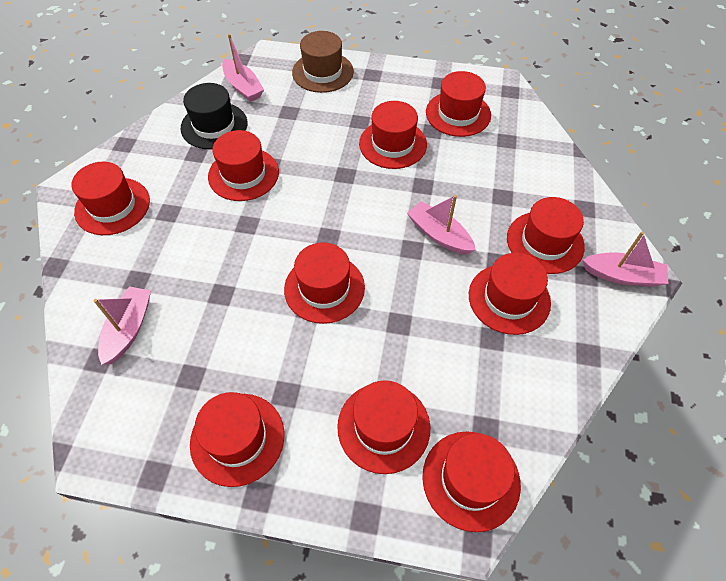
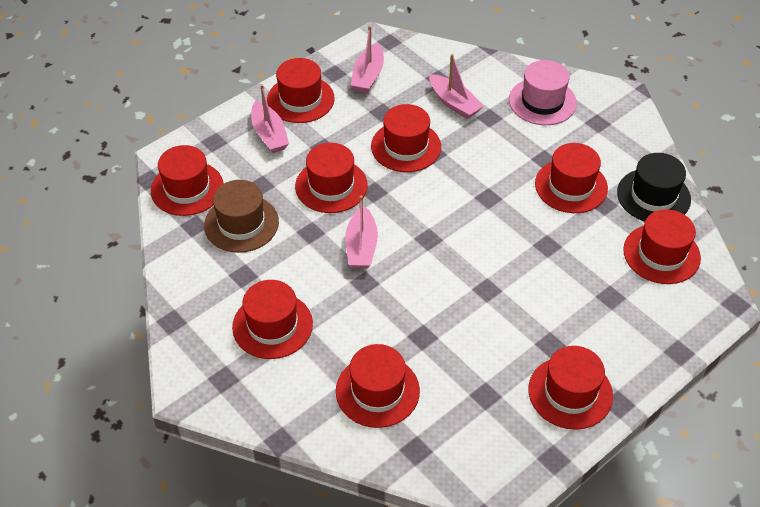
pink hat: 0 -> 1
red hat: 10 -> 9

